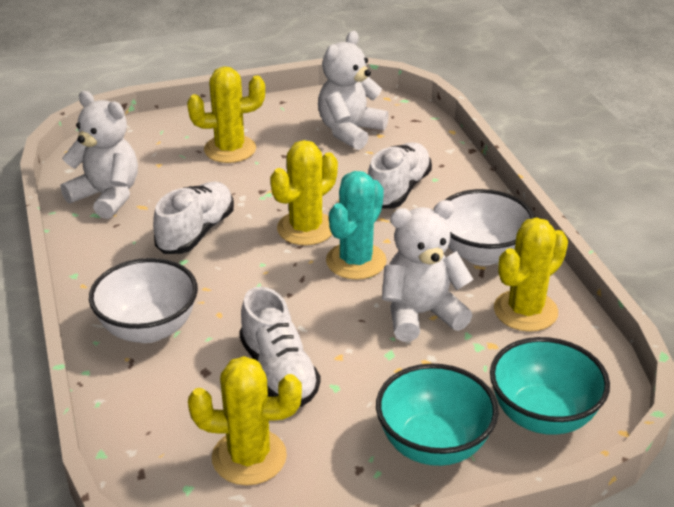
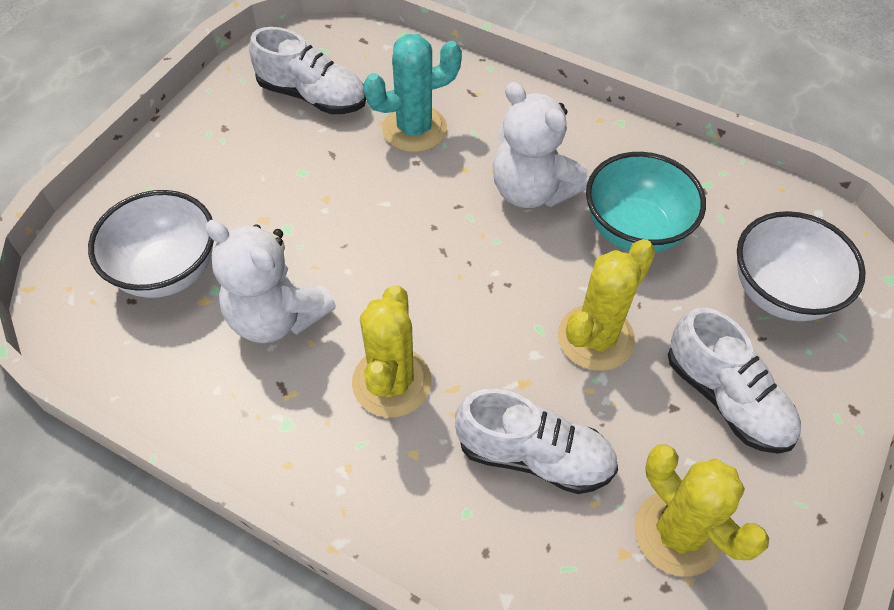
turquoise bowl: 2 -> 1
white teddy bear: 3 -> 2
yellow cactus: 4 -> 3

